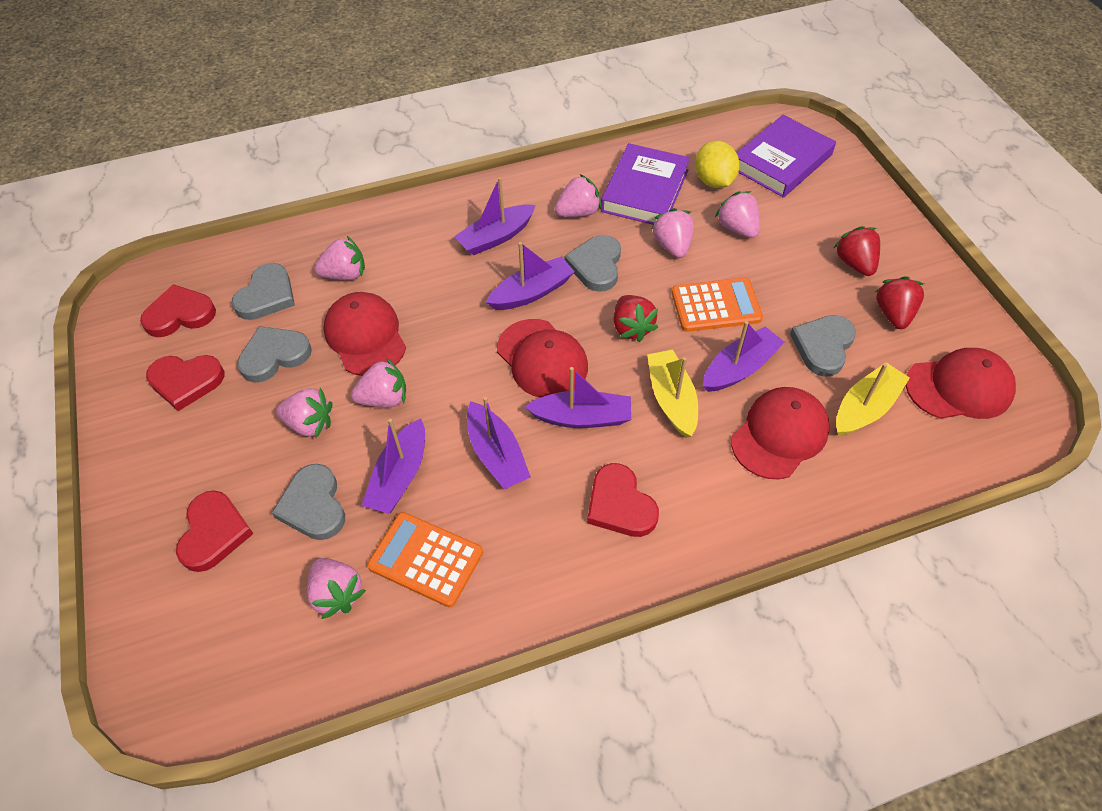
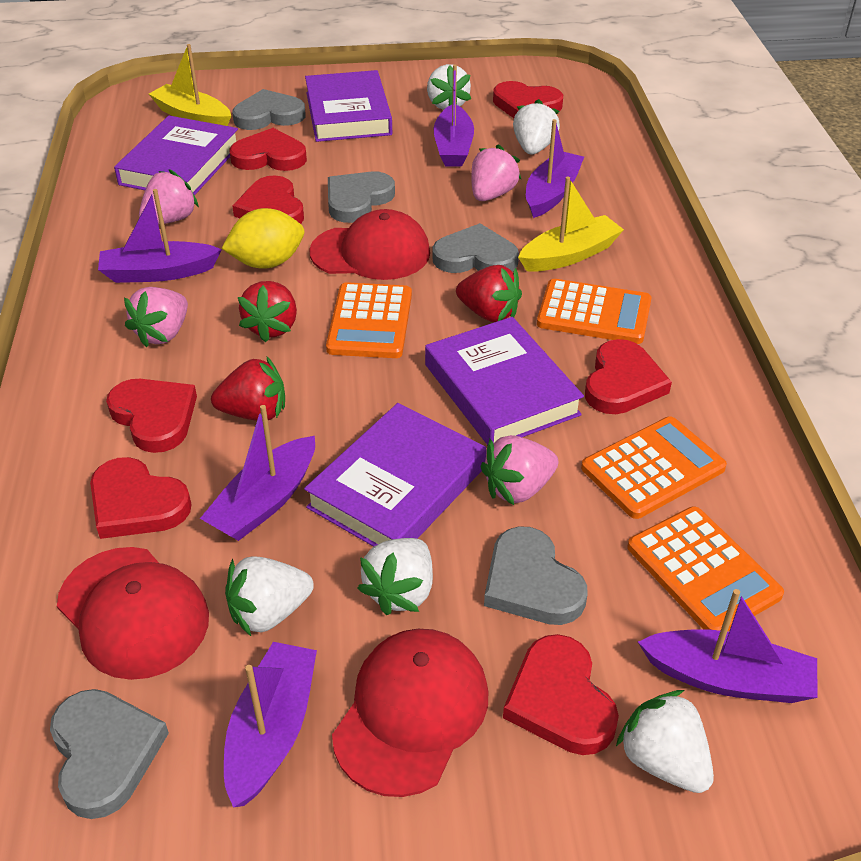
orange calculator: 2 -> 4
pink strawberry: 7 -> 4
purple book: 2 -> 4
red cap: 4 -> 3
red heart: 4 -> 7
white strawberry: 0 -> 5

